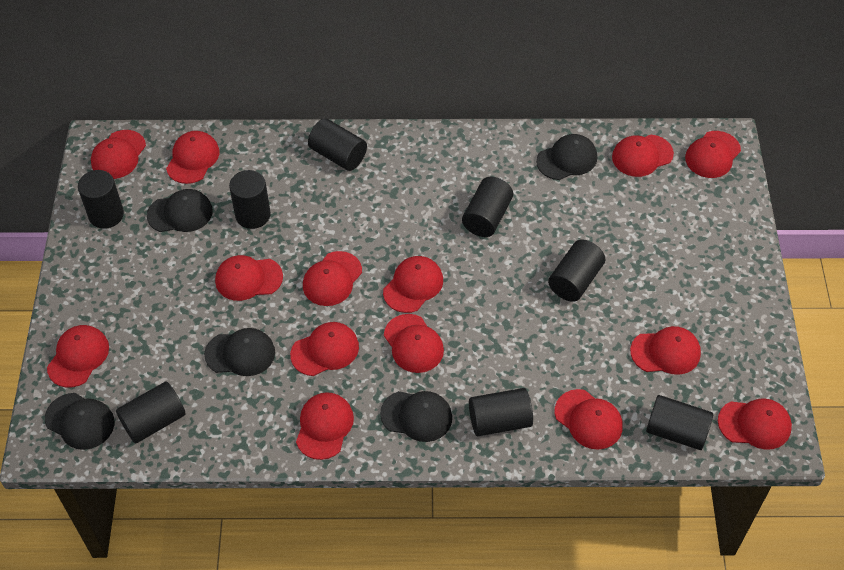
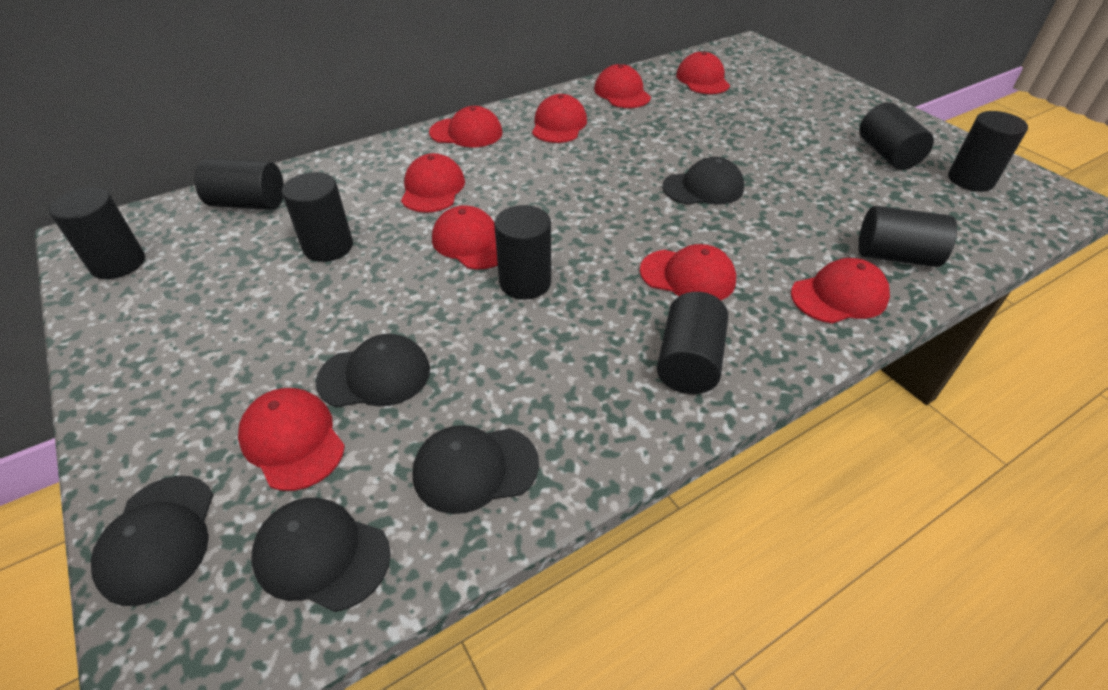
red cap: 14 -> 9

